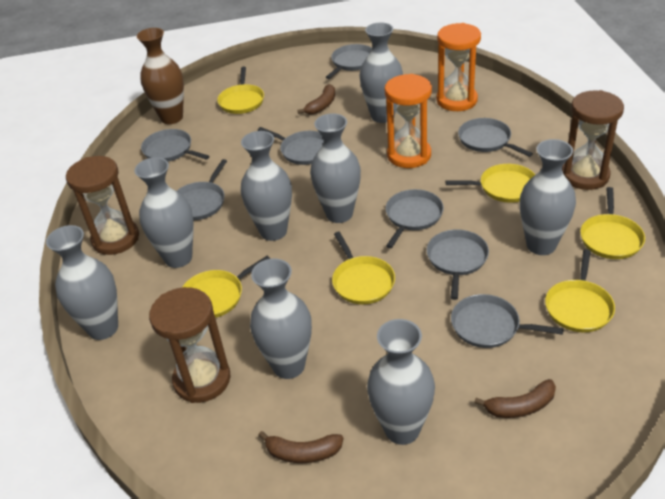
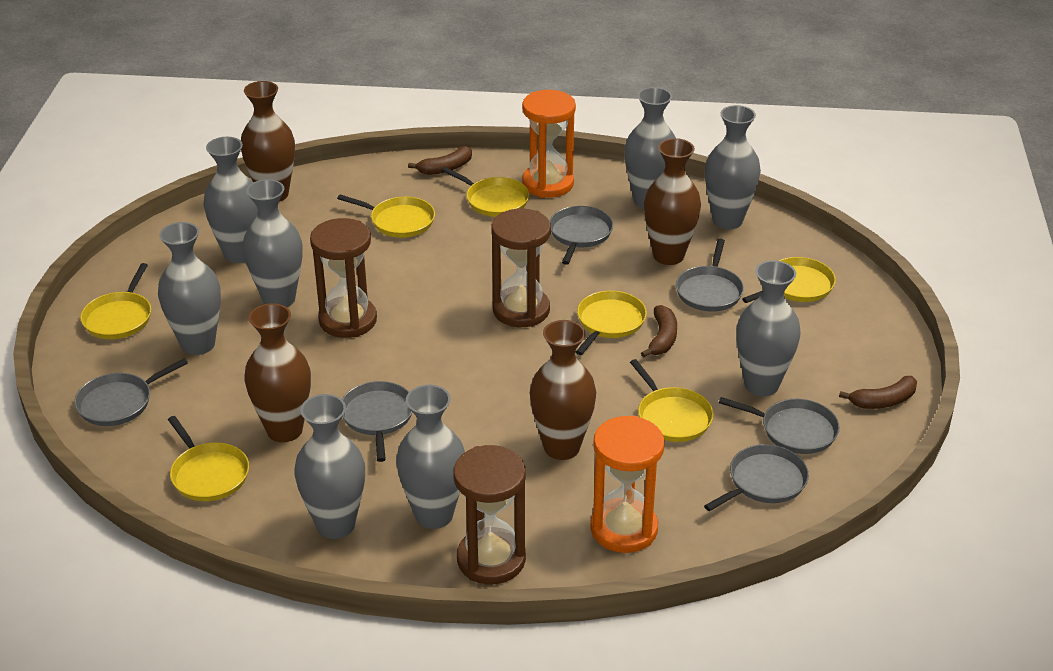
brown vase: 1 -> 4
grey pan: 8 -> 6
yellow pan: 6 -> 7

